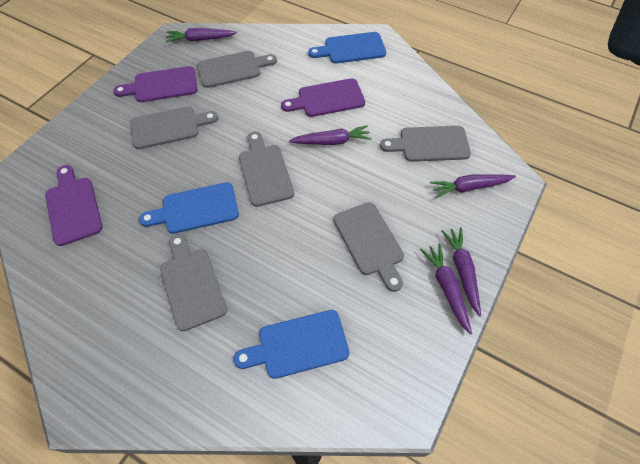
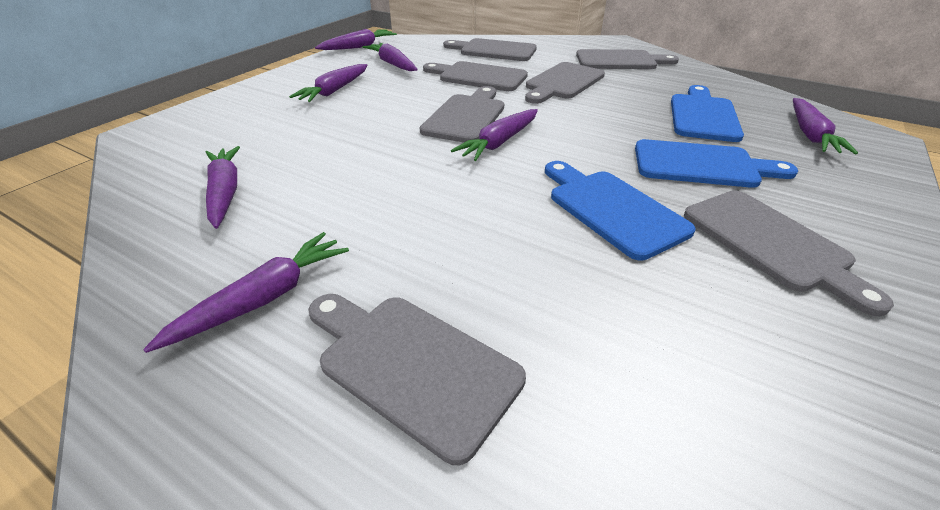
grey cutting board: 6 -> 7
purple carrot: 5 -> 7
purple cutting board: 3 -> 0

